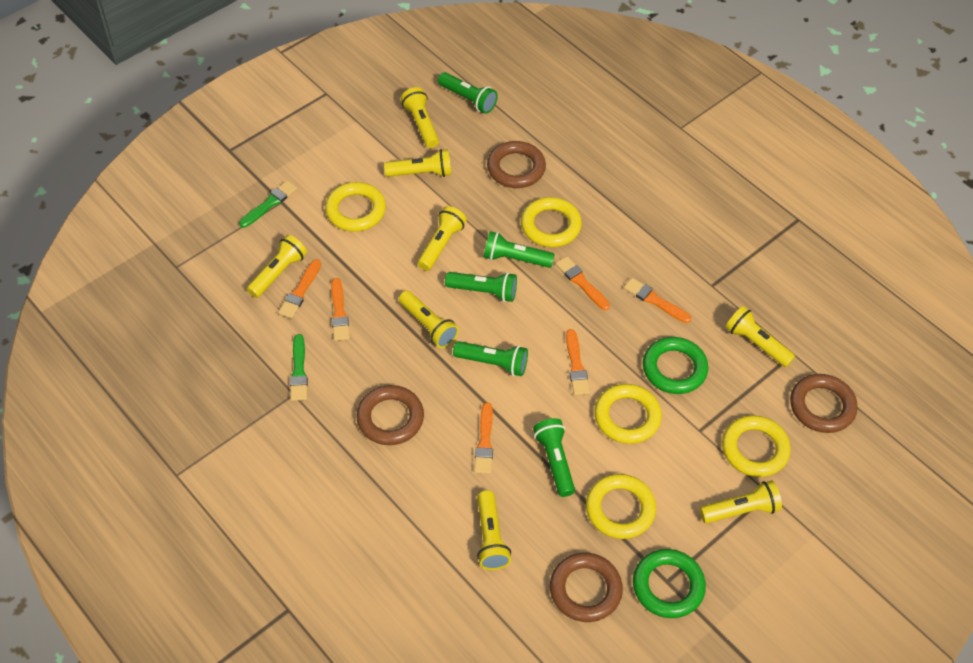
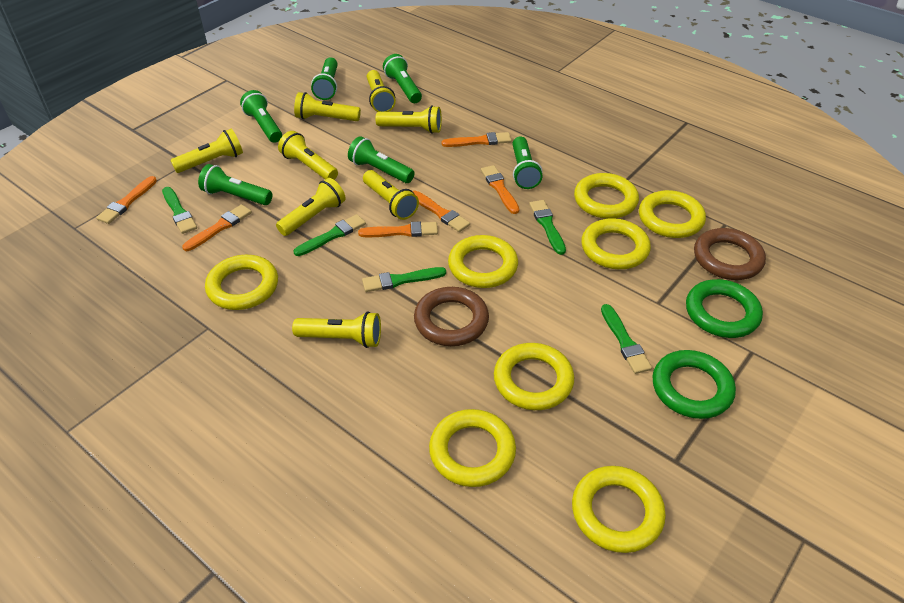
brown ring: 4 -> 2
green brush: 2 -> 5
green flashlight: 5 -> 6
yellow ring: 5 -> 8

